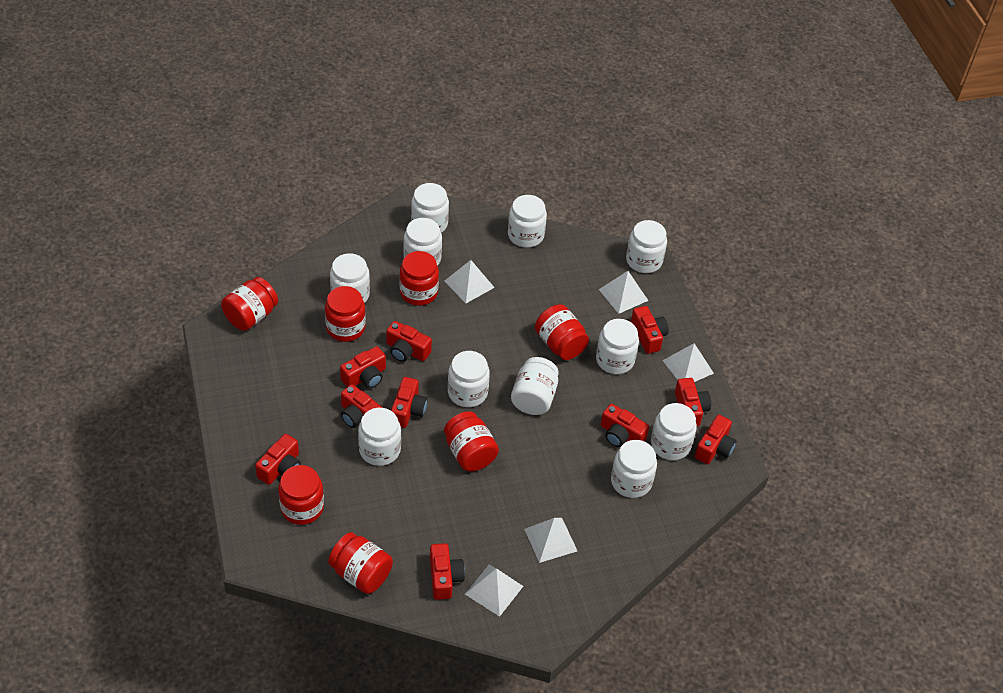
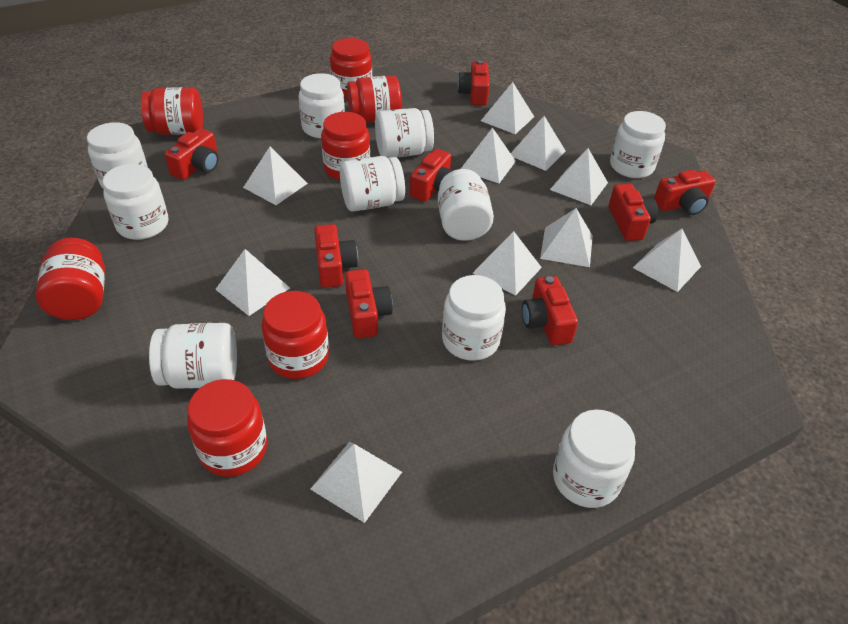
red camera: 10 -> 8
white jar: 11 -> 10
white pyramid: 5 -> 10

